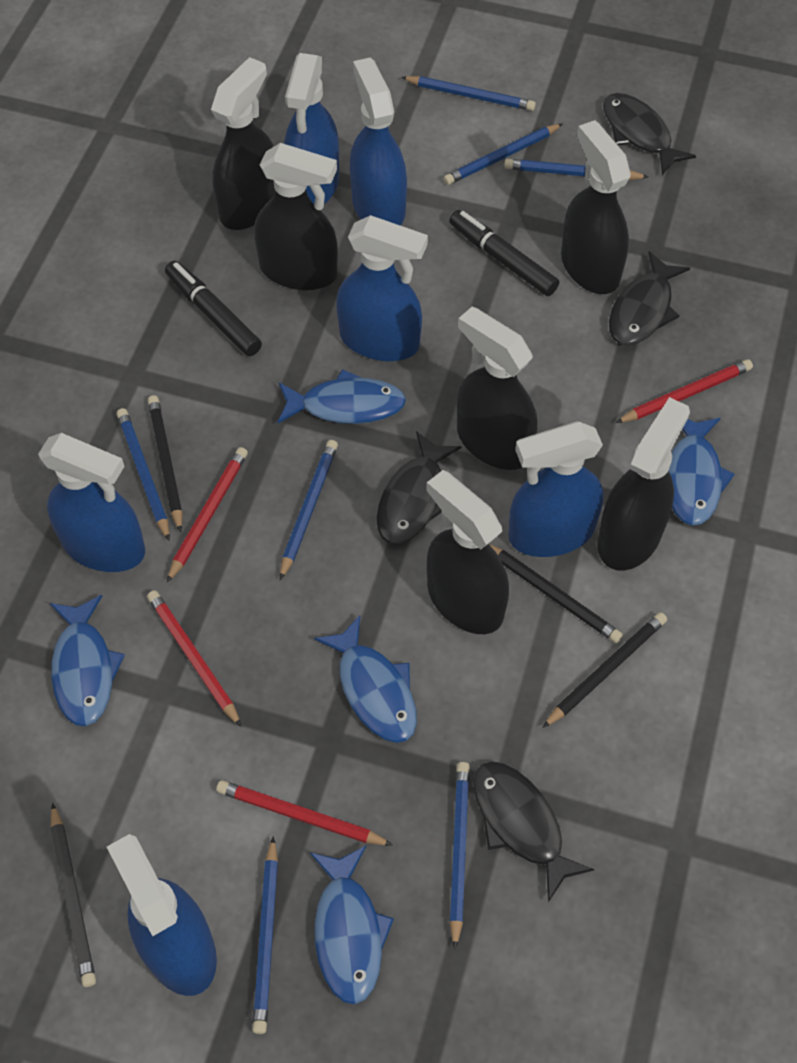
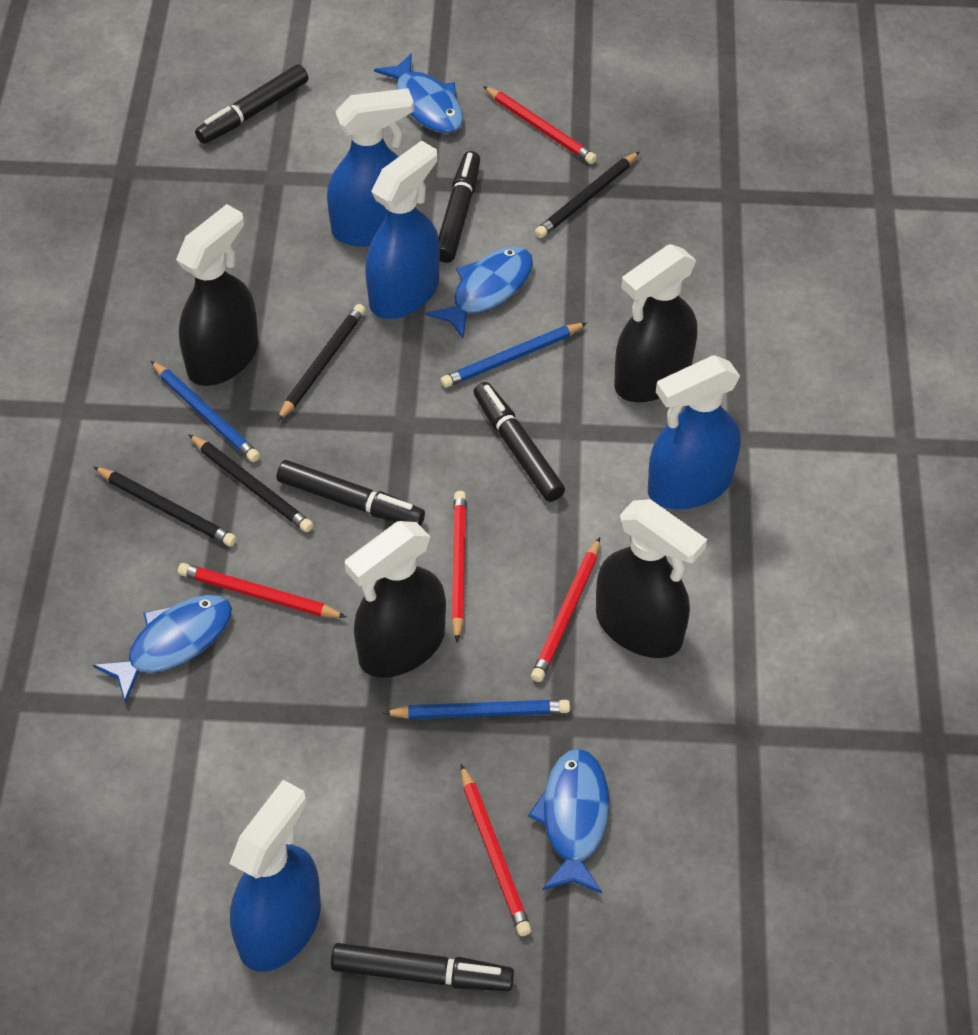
black fish: 4 -> 0
black marker: 2 -> 5
black spray bottle: 6 -> 4
blue fish: 5 -> 4
blue pencil: 7 -> 3
blue spray bottle: 6 -> 4
red pencil: 4 -> 5

